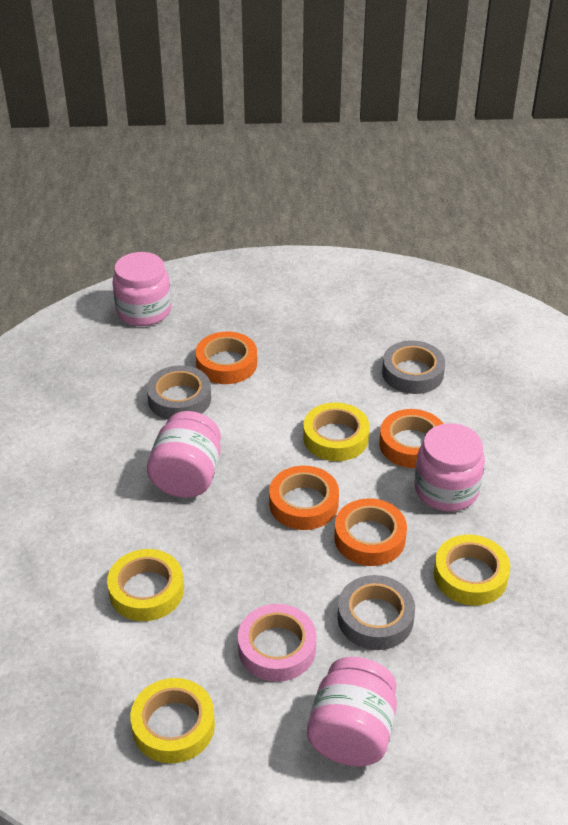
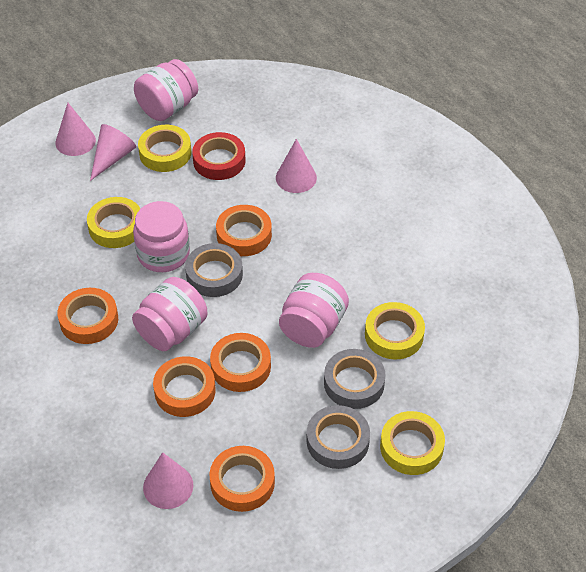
orange tape: 4 -> 5
pink cone: 0 -> 4
pink tape: 1 -> 0
red tape: 0 -> 1

